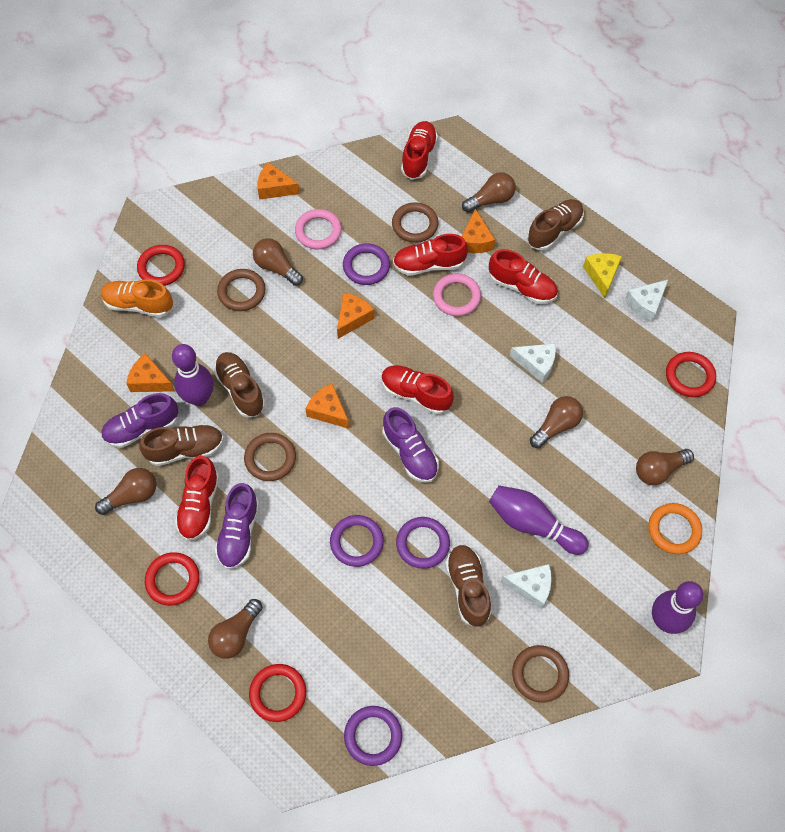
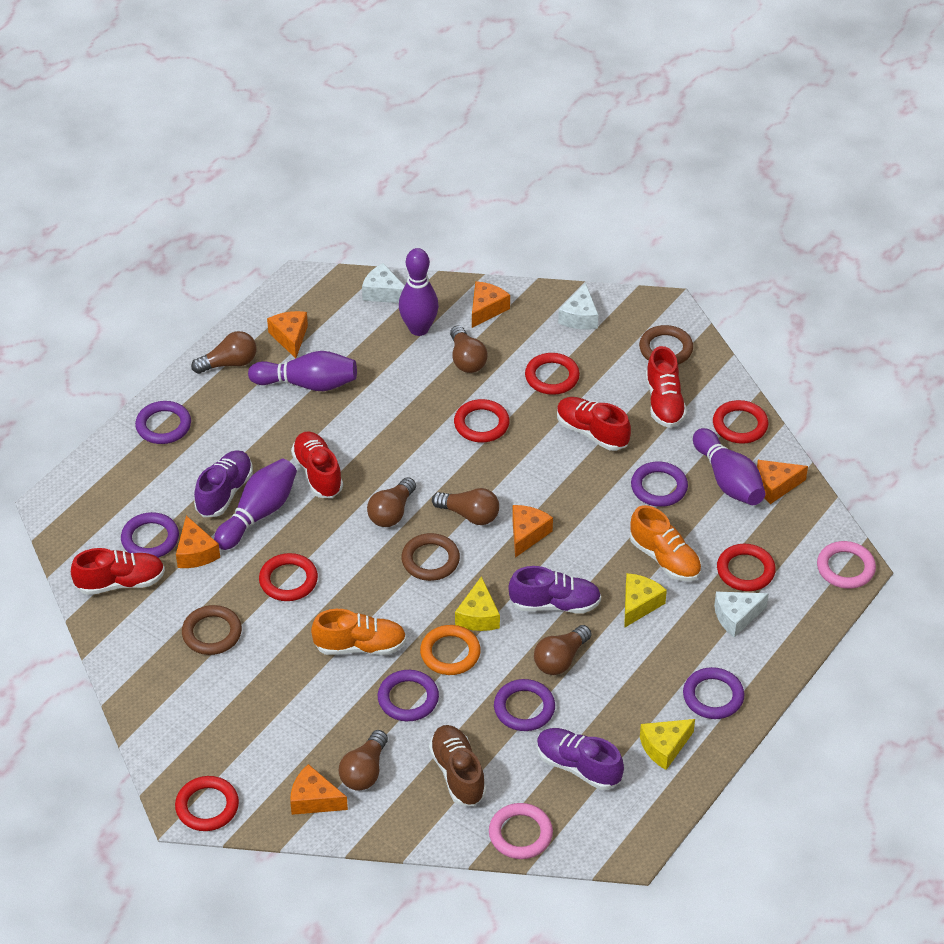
brown ring: 4 -> 3
brown shoe: 4 -> 1
orange cheese: 5 -> 6
orange shoe: 1 -> 2
purple bowling pin: 3 -> 4
purple ring: 4 -> 6
red ring: 4 -> 6
red shoe: 5 -> 4
yellow cheese: 1 -> 3

